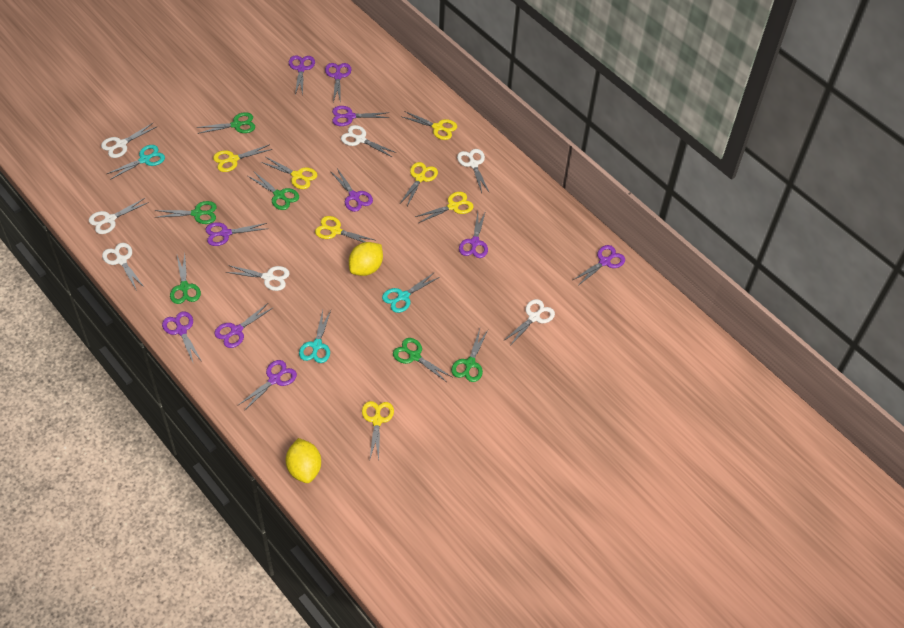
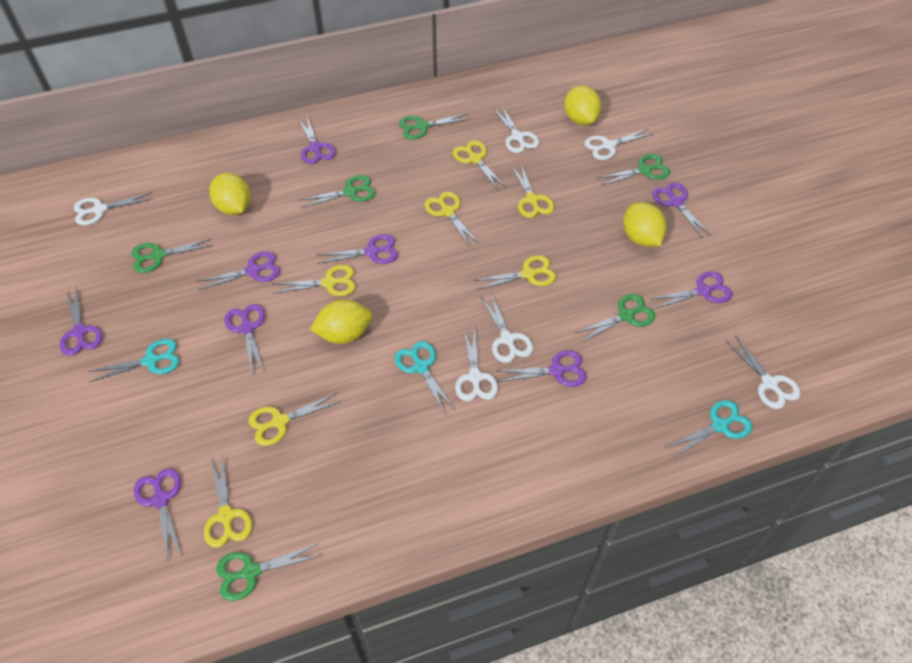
purple scissors: 10 -> 9
white scissors: 7 -> 6
yellow lemon: 2 -> 4

